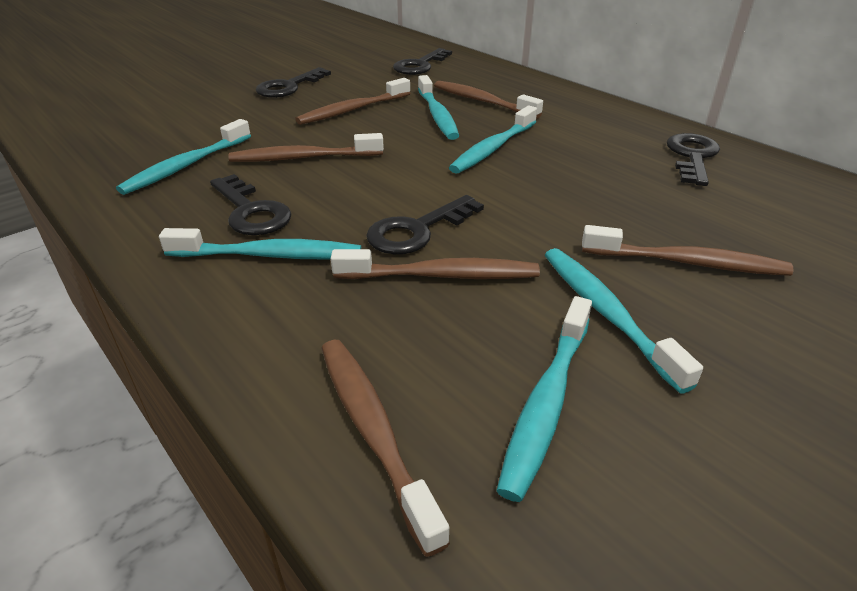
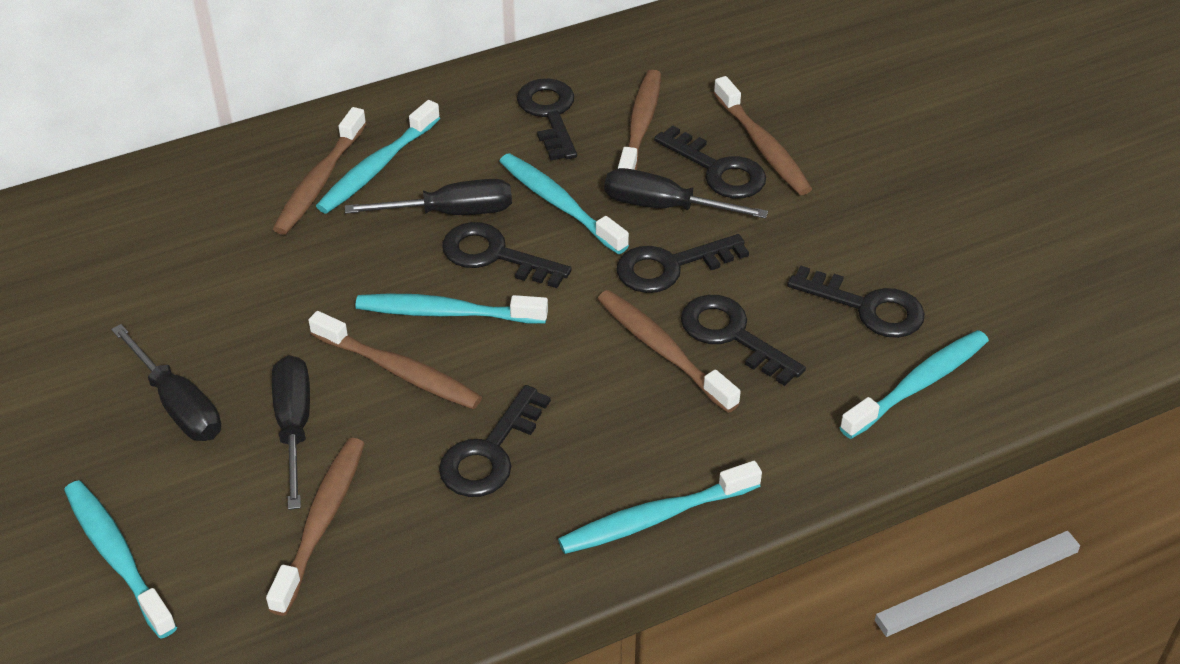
black key: 5 -> 7
black screwdriver: 0 -> 4

